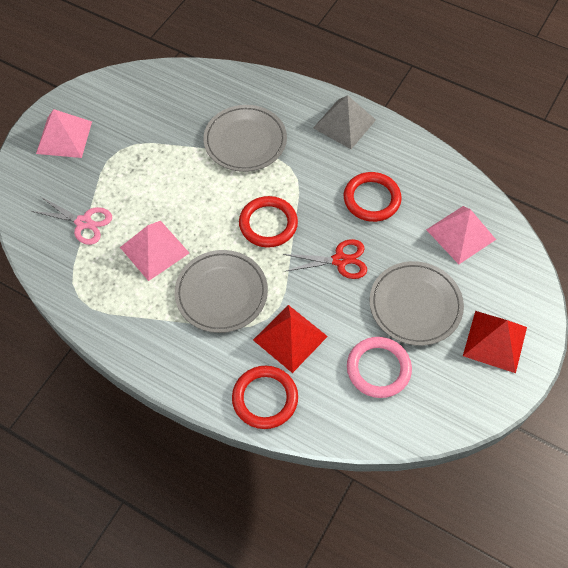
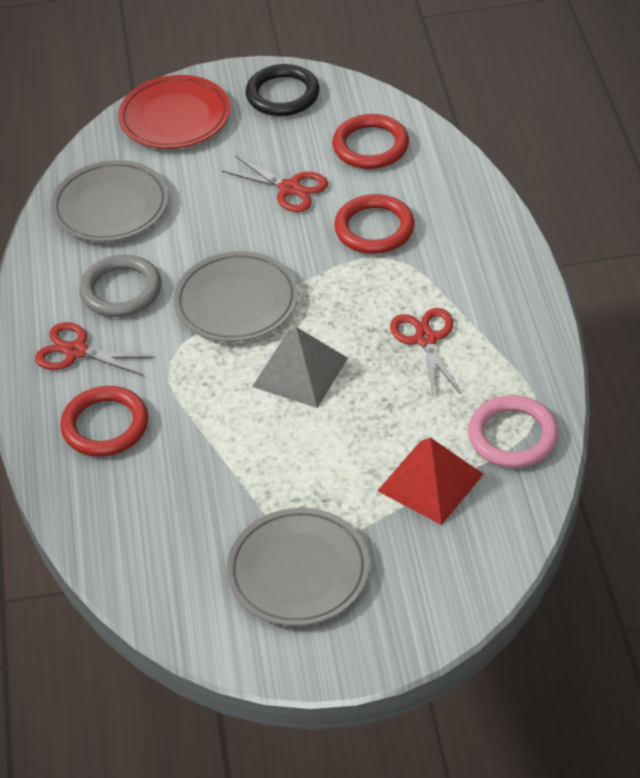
black ring: 0 -> 1
grey ring: 0 -> 1
pink pyramid: 3 -> 0
pink scissors: 1 -> 0
red plate: 0 -> 1
red pyramid: 2 -> 1
red scissors: 1 -> 3

